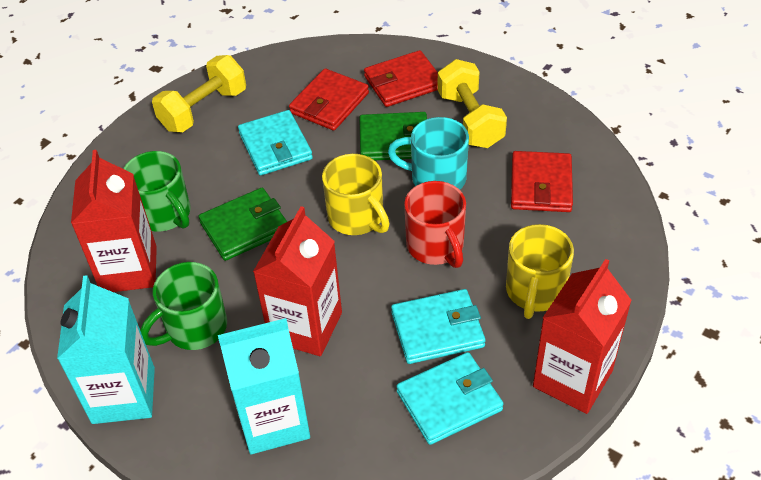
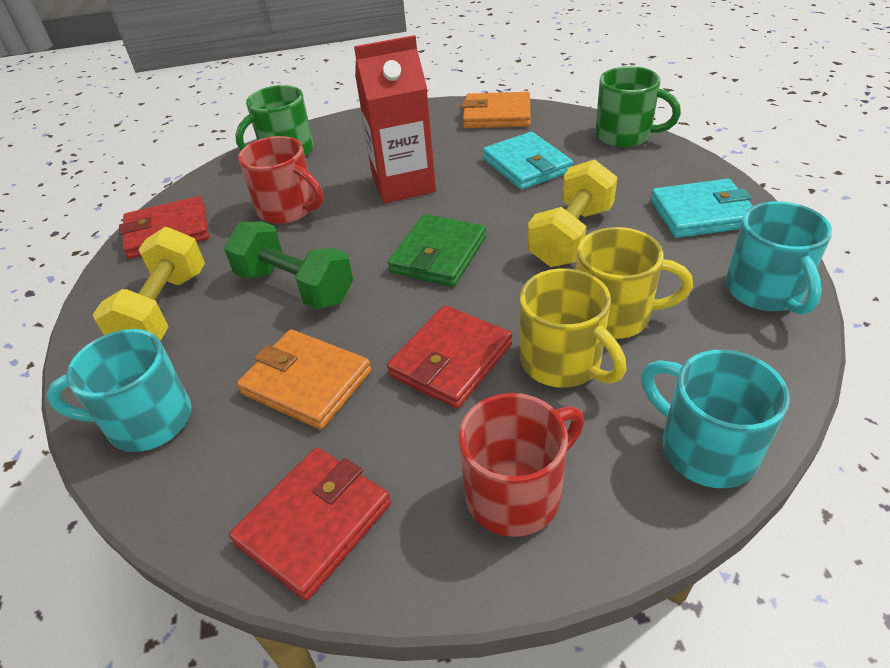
green dumbbell: 0 -> 1
green wallet: 2 -> 1
orange wallet: 0 -> 2
red carton: 3 -> 1
red mug: 1 -> 2
turquoise carton: 2 -> 0
turquoise mug: 1 -> 3
turquoise wallet: 3 -> 2

